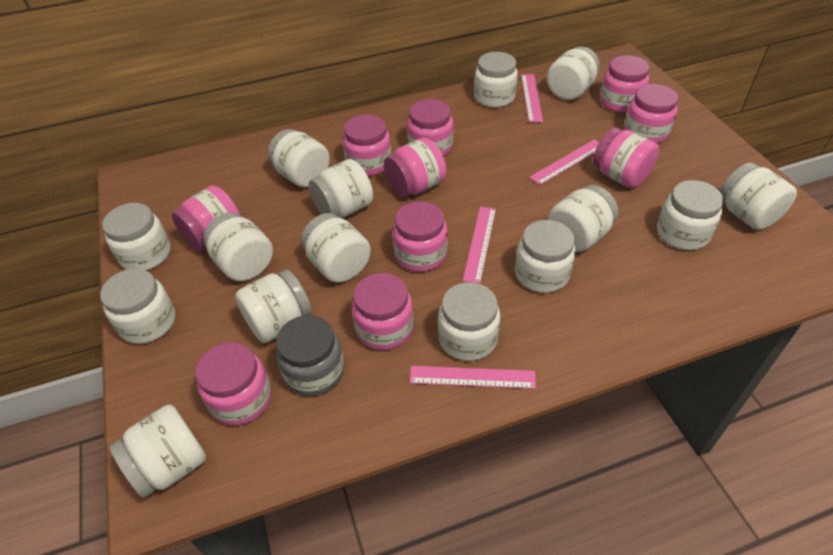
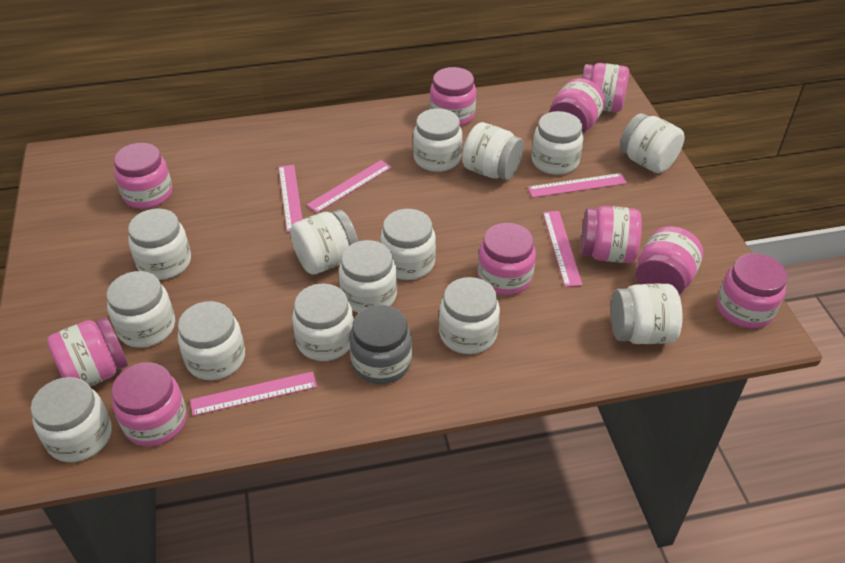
pink ruler: 4 -> 5
white jar: 15 -> 14

